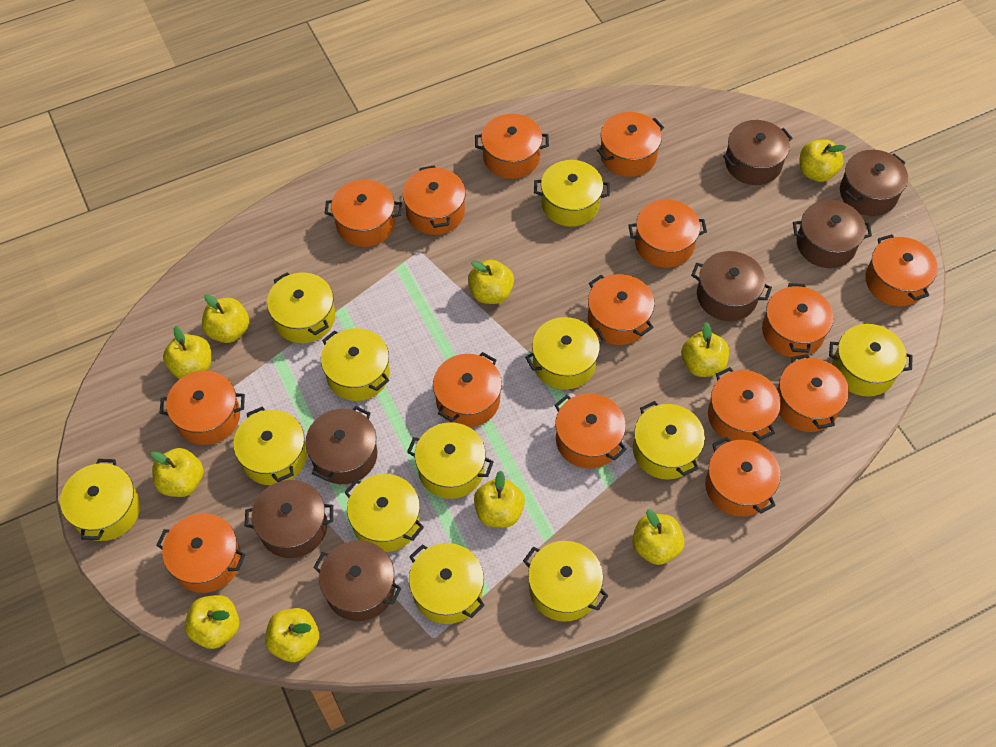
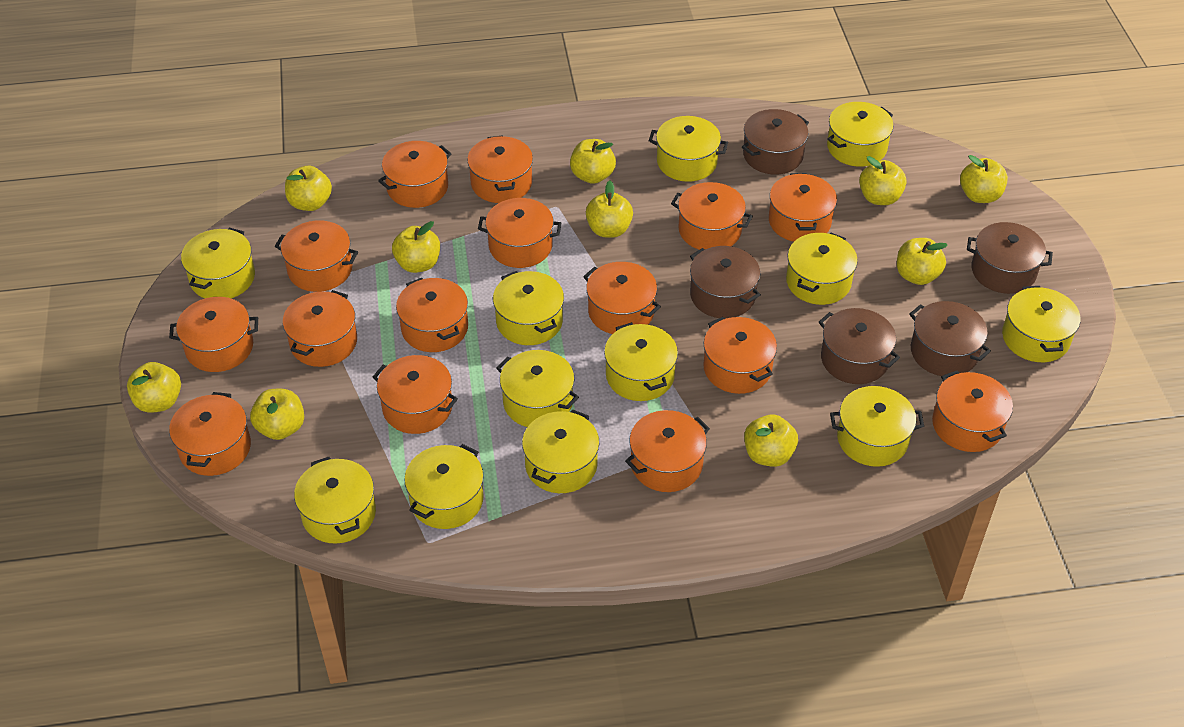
brown pot: 7 -> 5

